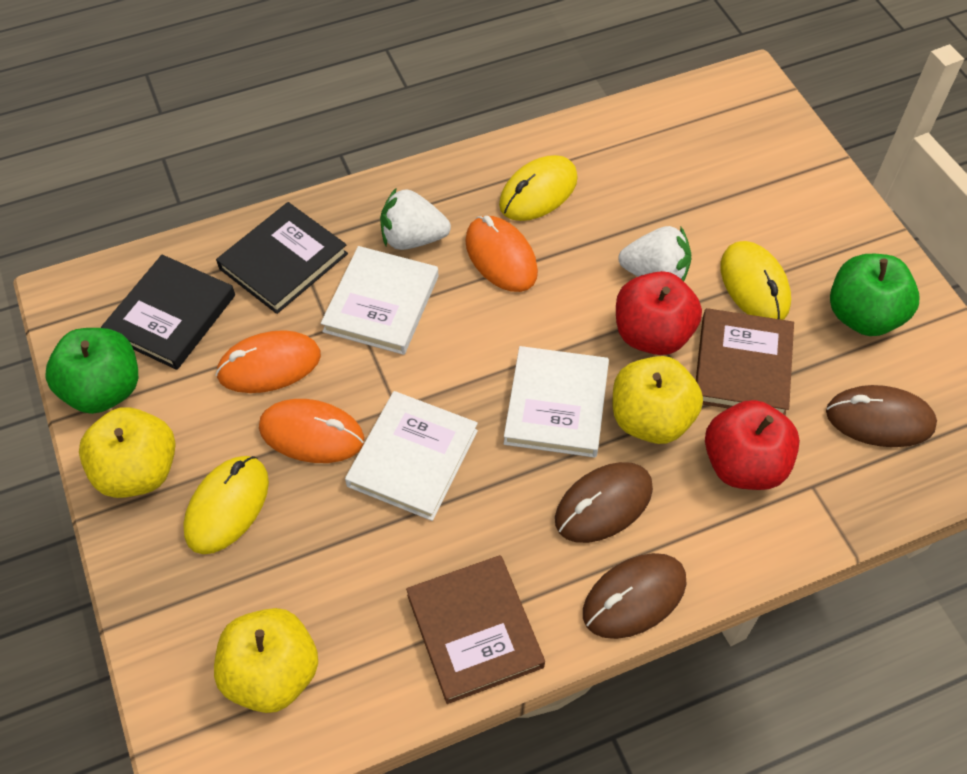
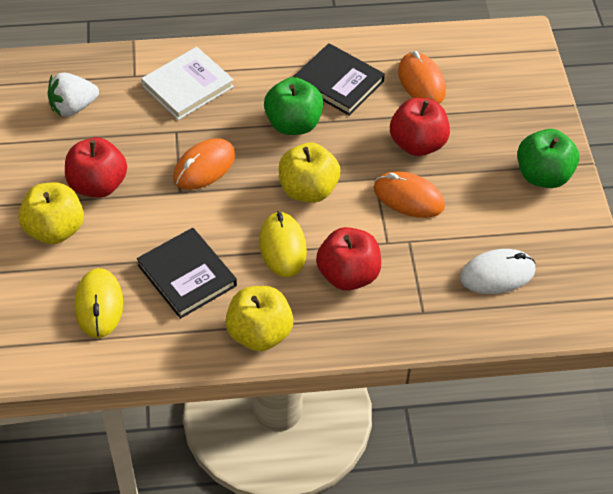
brown book: 2 -> 0
brown mouse: 3 -> 0
red apple: 2 -> 3
white book: 3 -> 1
white mouse: 0 -> 1
white strawberry: 2 -> 1
yellow mouse: 3 -> 2

